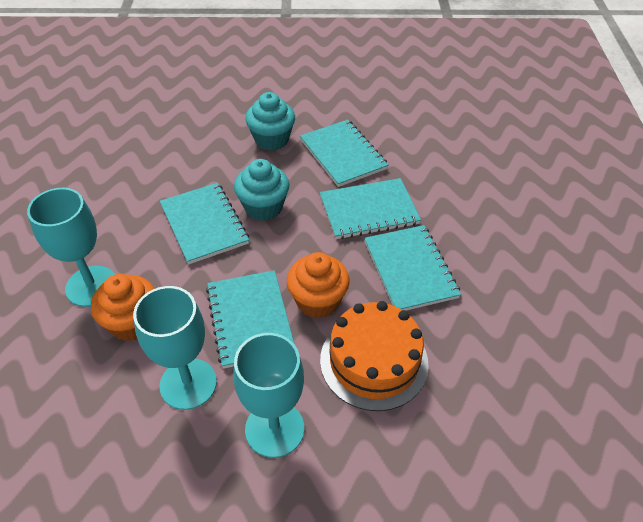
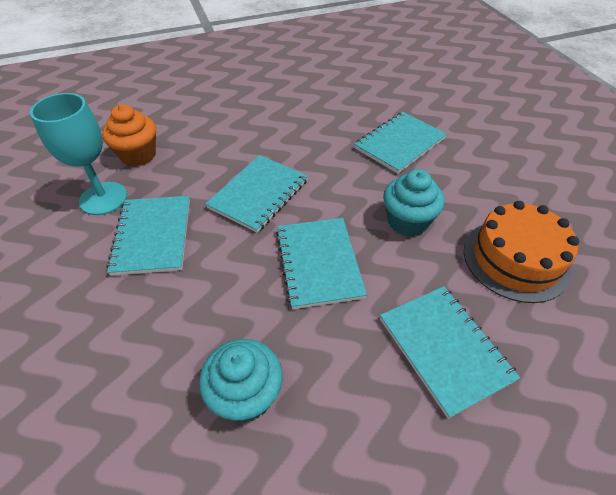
orange cupcake: 2 -> 1
turquoise goblet: 3 -> 1

